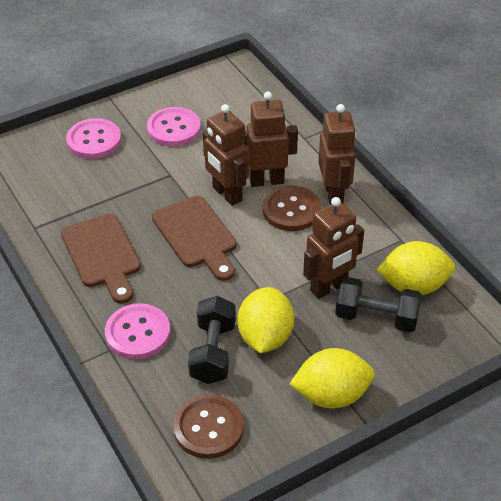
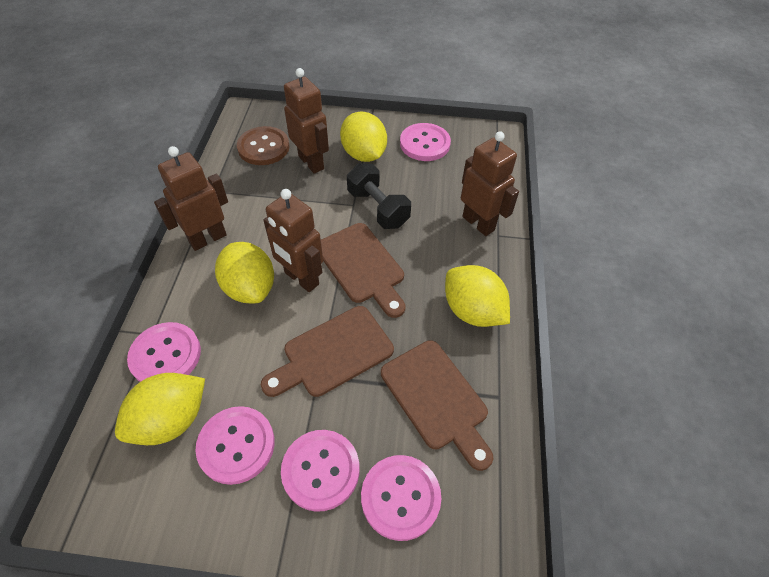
black dumbbell: 2 -> 1
brown button: 2 -> 1
brown cutting board: 2 -> 3
pink button: 3 -> 5
yellow lemon: 3 -> 4

